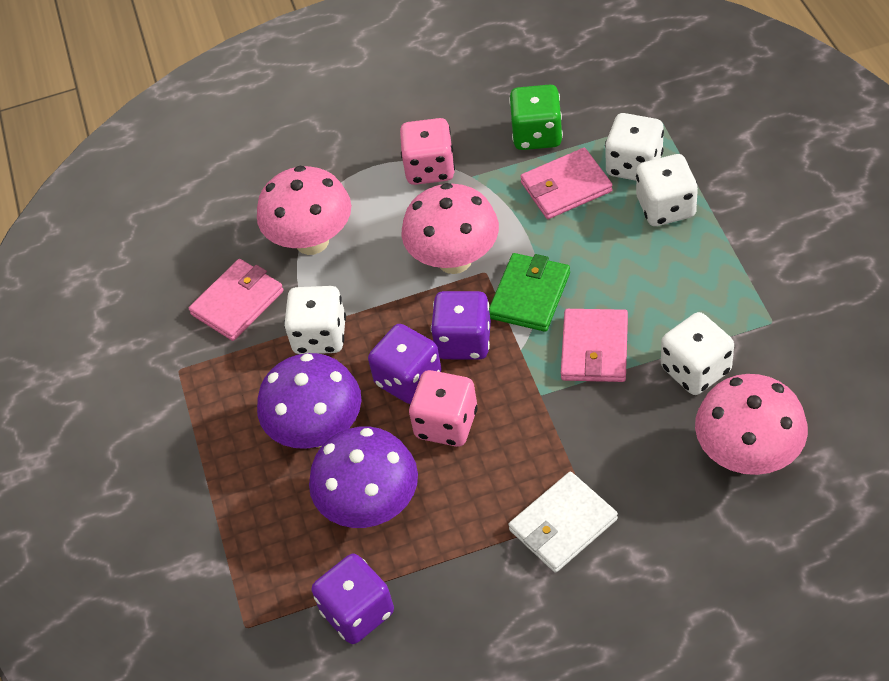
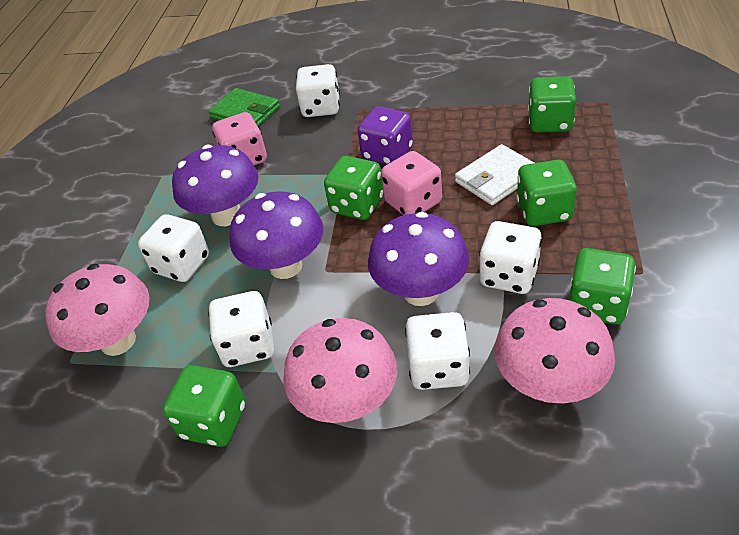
green dice: 1 -> 5
pink wallet: 3 -> 0
purple dice: 3 -> 1
purple mushroom: 2 -> 3
white dice: 4 -> 5

